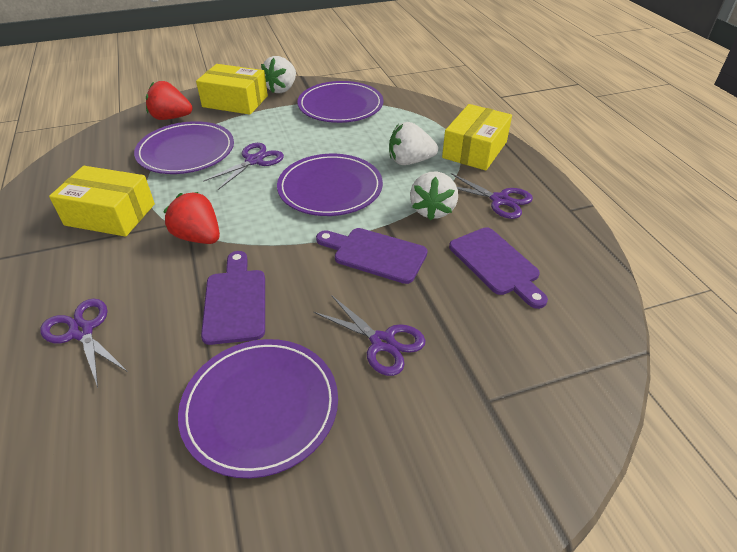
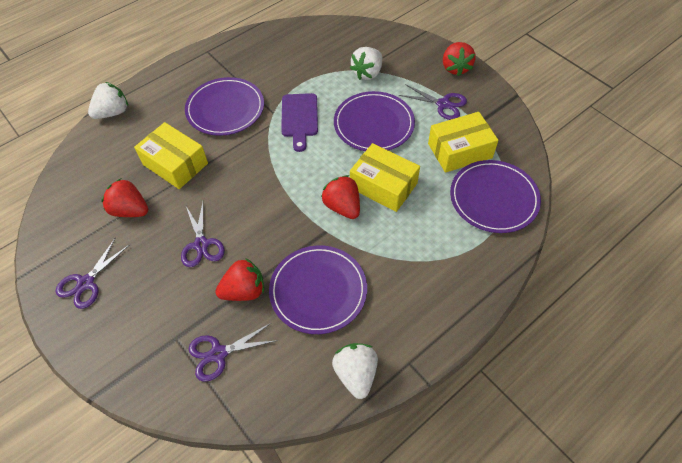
purple cutting board: 3 -> 1
red strawberry: 2 -> 4

